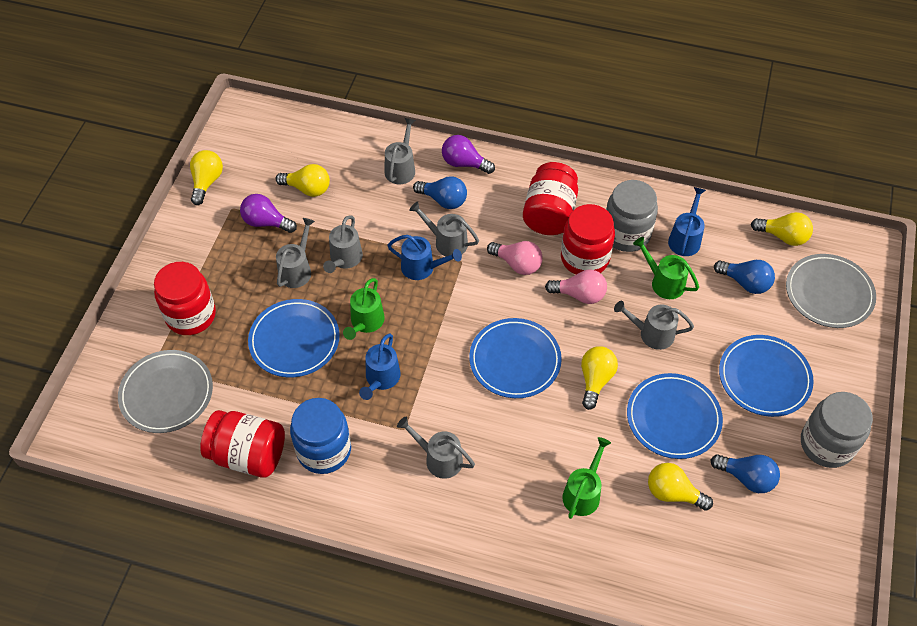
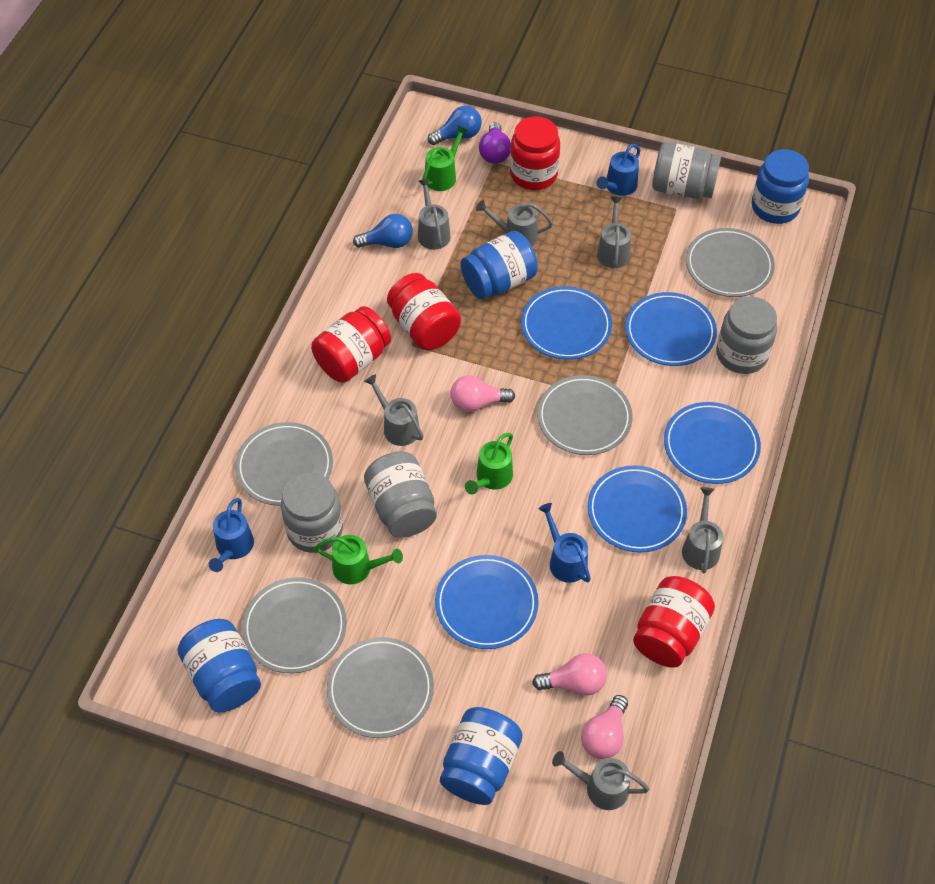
blue jar: 1 -> 4
blue light bulb: 3 -> 2
blue plate: 4 -> 5
grey jar: 2 -> 4
grey plate: 2 -> 5
pink light bulb: 2 -> 3
purple light bulb: 2 -> 1
yellow light bulb: 5 -> 0

